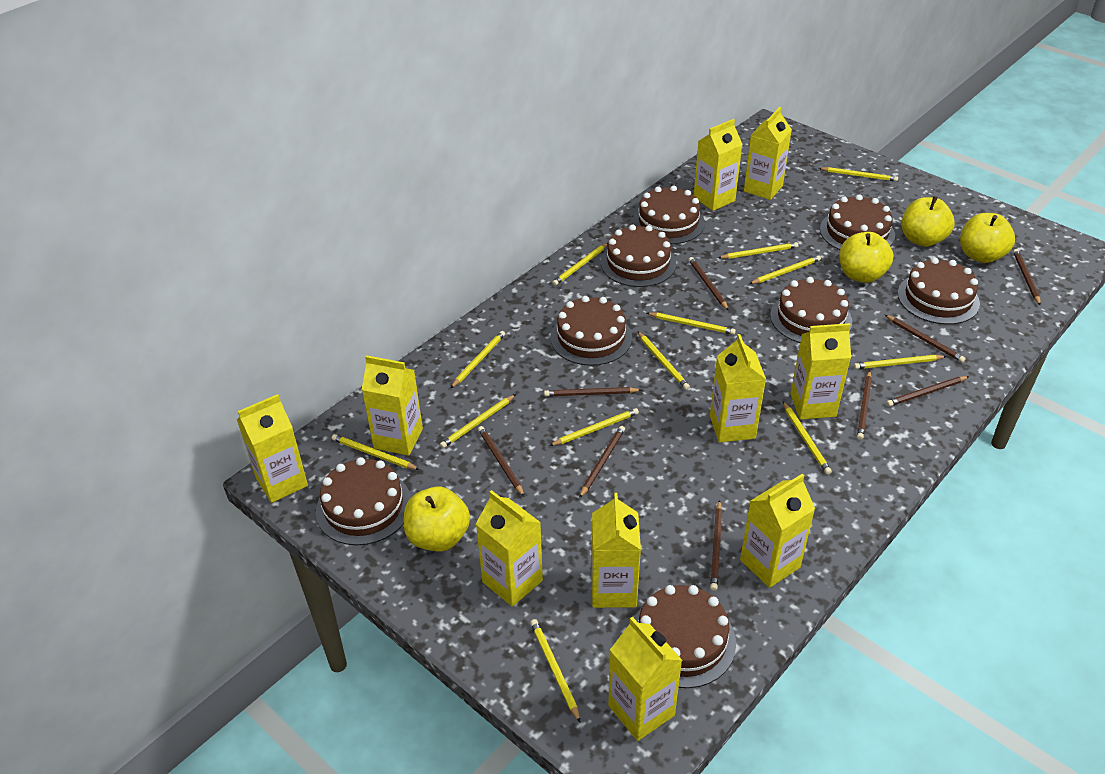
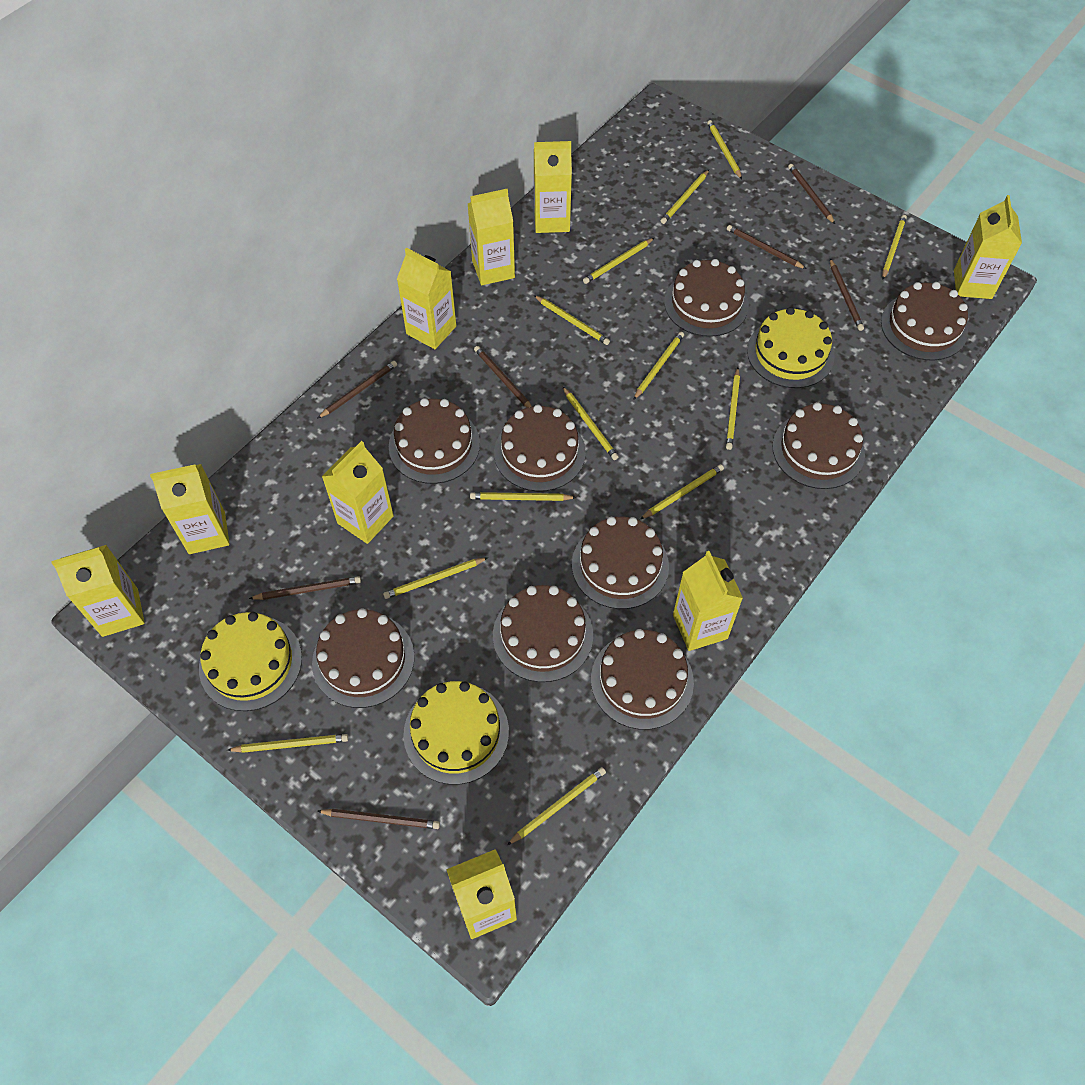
brown cake: 8 -> 9
brown pencil: 9 -> 7
yellow apple: 4 -> 0
yellow cake: 0 -> 3
yellow carton: 10 -> 9

